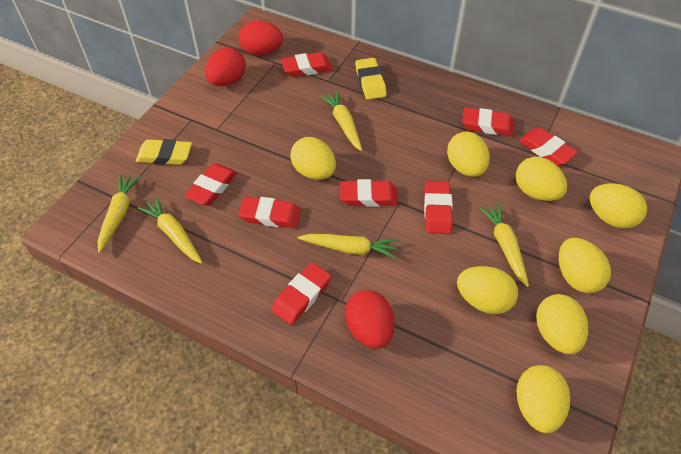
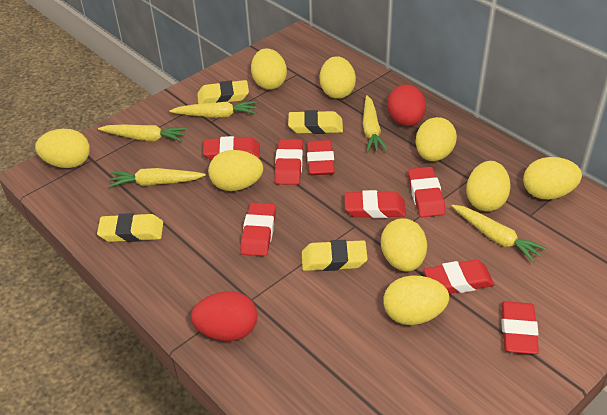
red egg: 3 -> 2
yellow egg: 8 -> 9
yellow eraser: 2 -> 4

